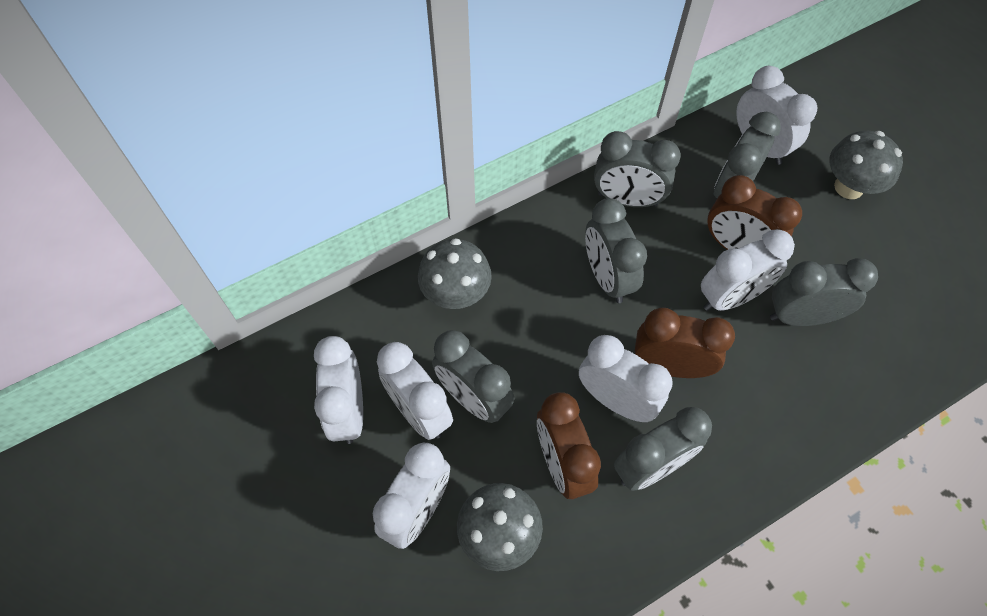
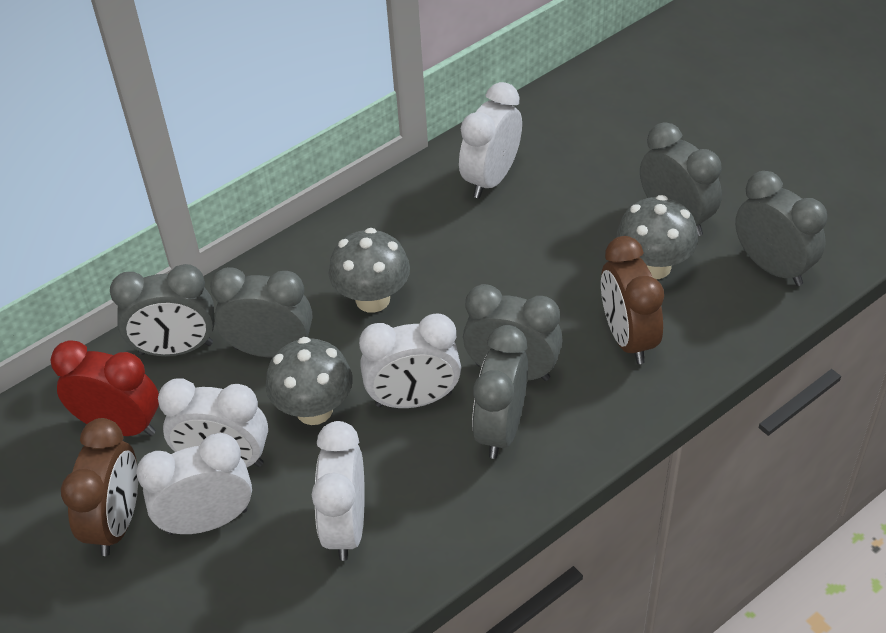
brown clock: 3 -> 2
red clock: 0 -> 1
white clock: 6 -> 5

